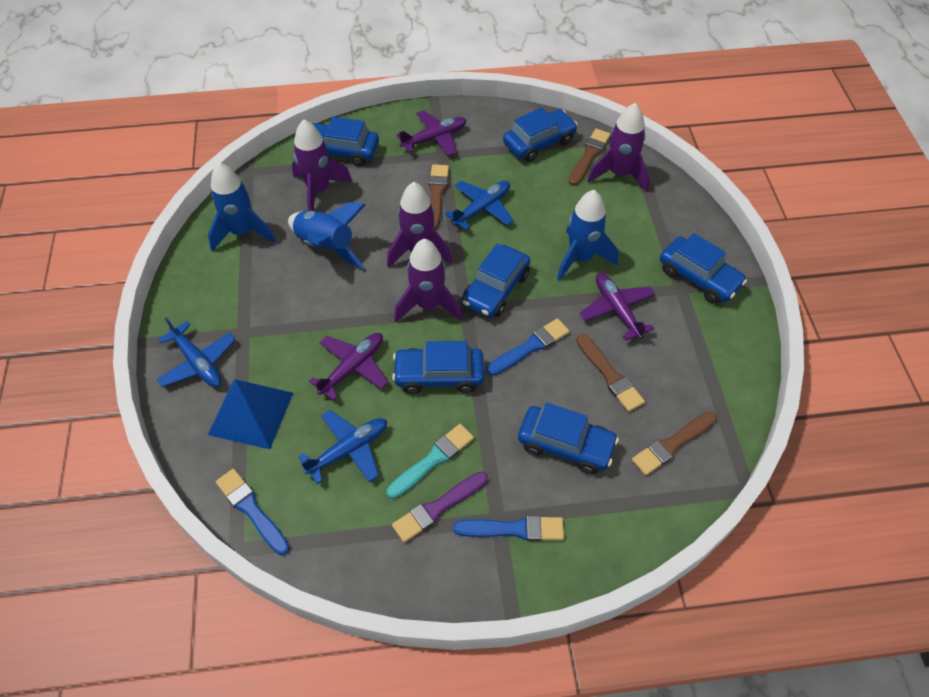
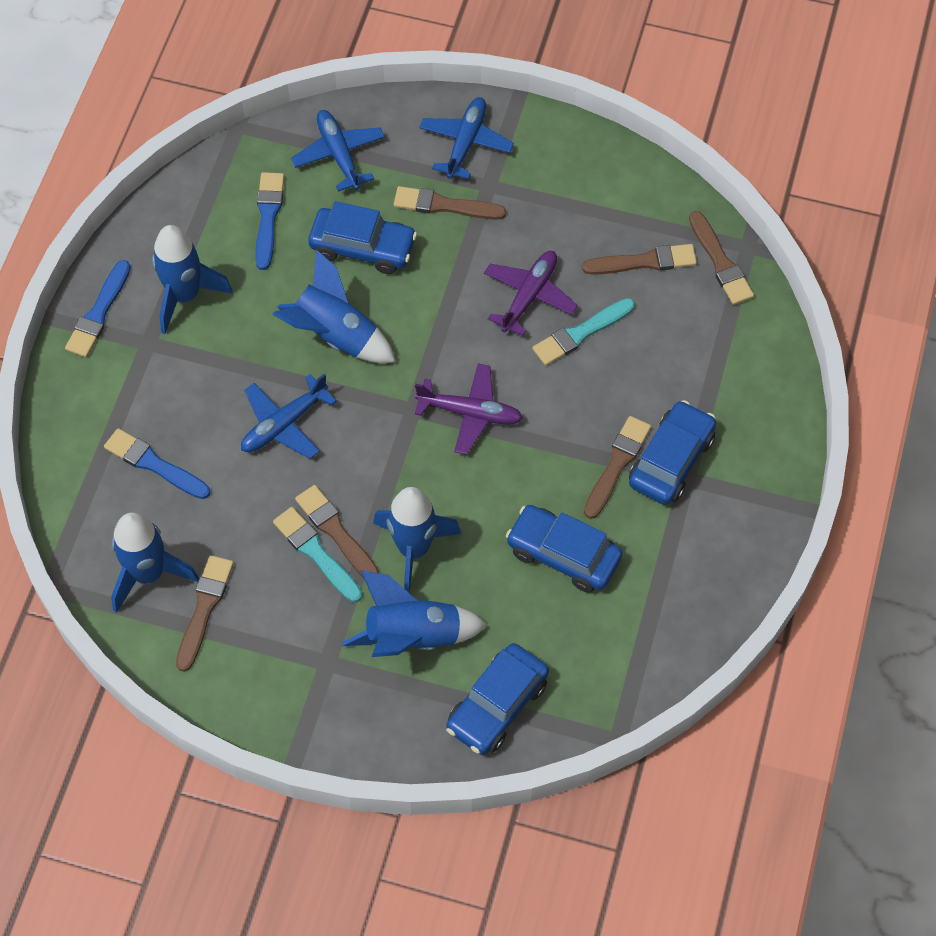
blue car: 6 -> 4
blue pyramid: 1 -> 0
blue rocket: 3 -> 5
brown brush: 4 -> 6
purple brush: 1 -> 0
purple plane: 3 -> 2
purple rocket: 4 -> 0
turquoise brush: 1 -> 2

